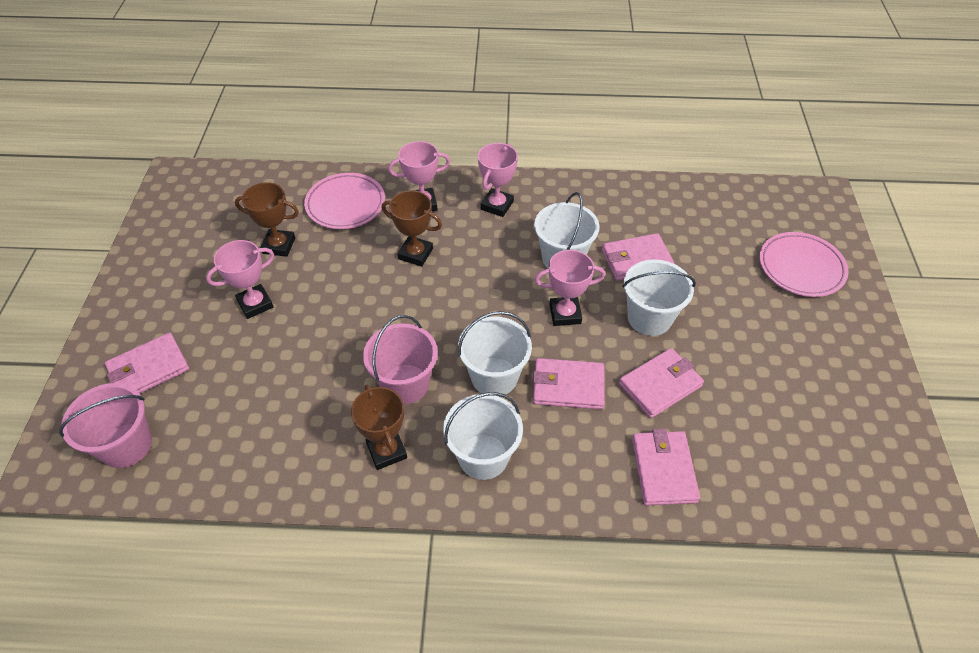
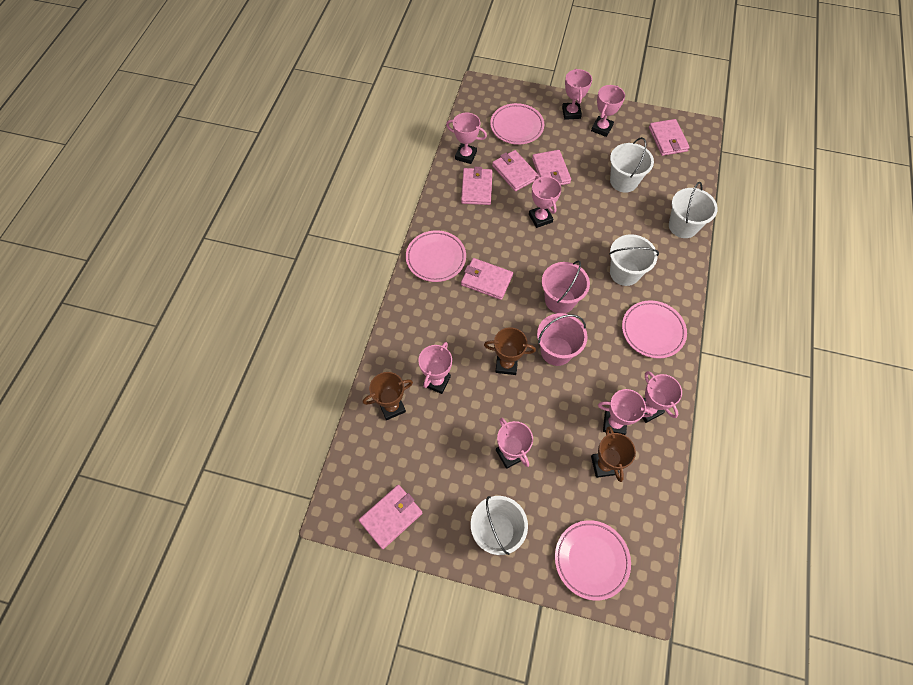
pink plate: 2 -> 4
pink trophy: 4 -> 8
pink wallet: 5 -> 6

